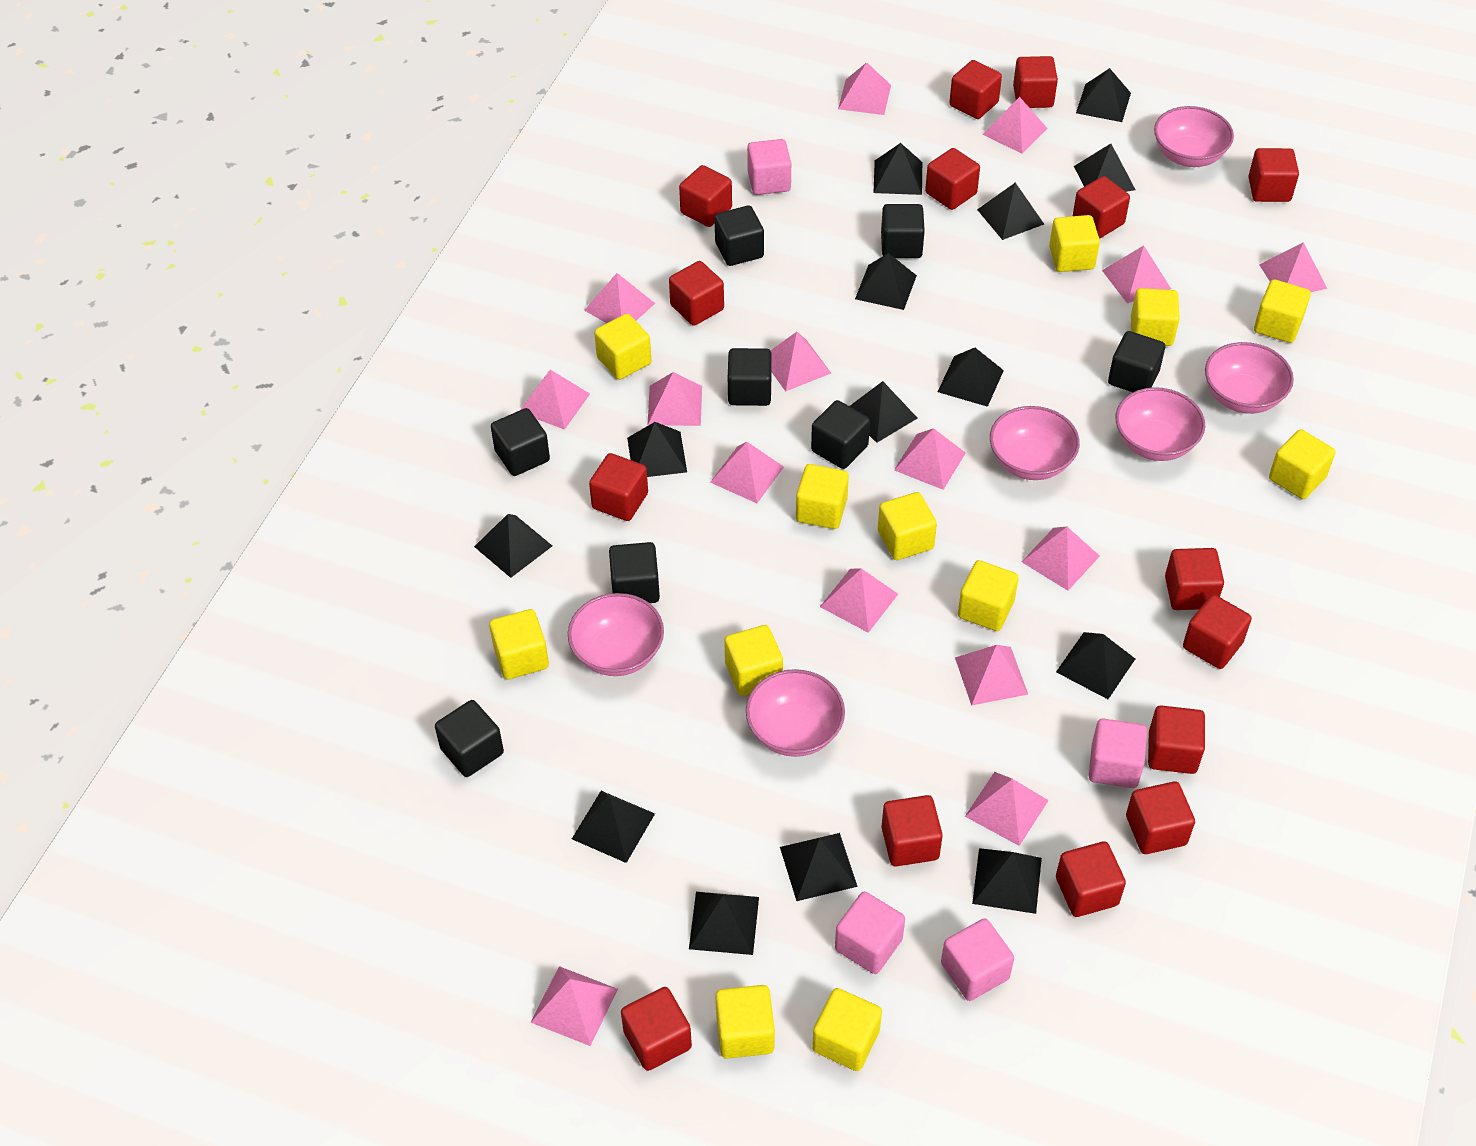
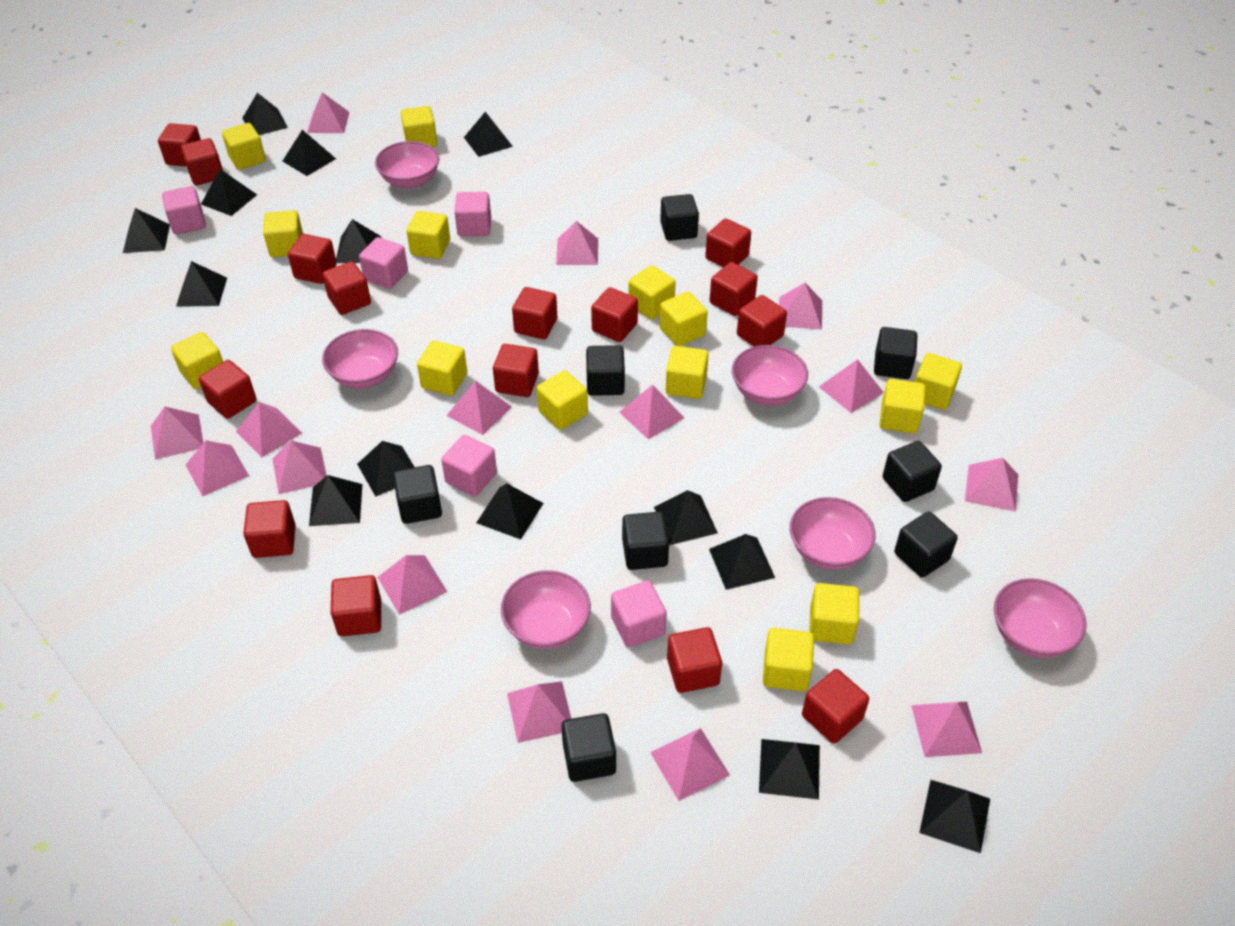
pink cube: 4 -> 5
yellow cube: 12 -> 14

